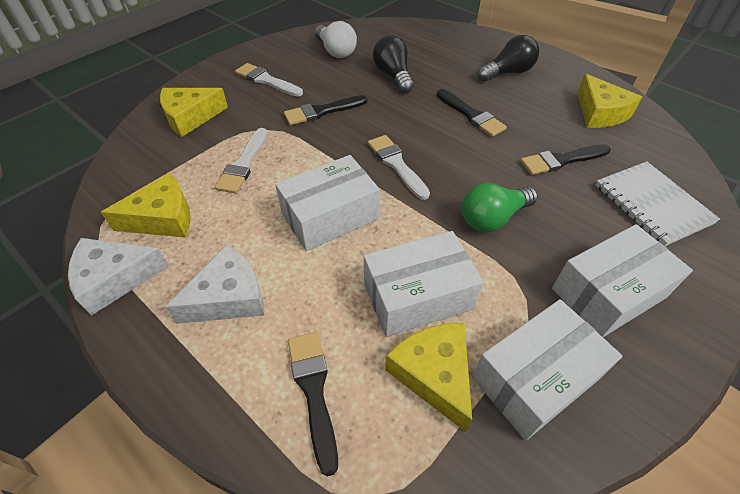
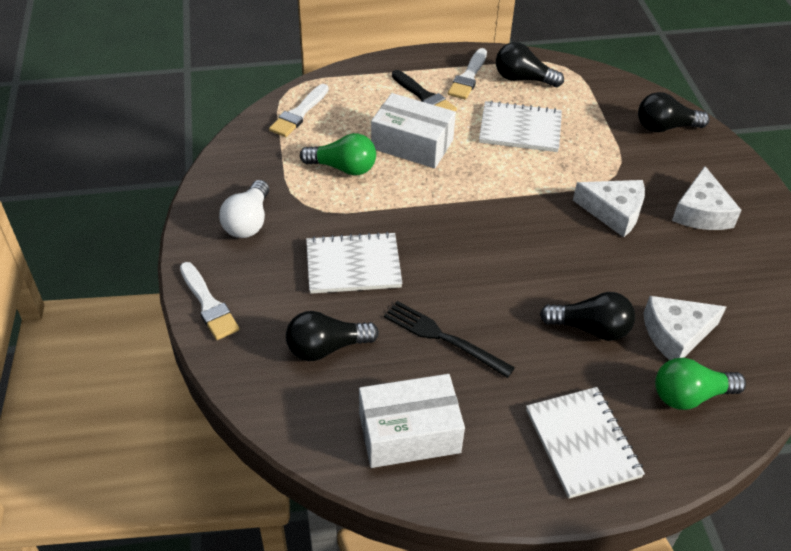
black brush: 4 -> 1
black fork: 0 -> 1
black light bulb: 2 -> 4
green light bulb: 1 -> 2
white box: 4 -> 2
white cheese: 2 -> 3
white notebook: 1 -> 3
yellow cheese: 4 -> 0

